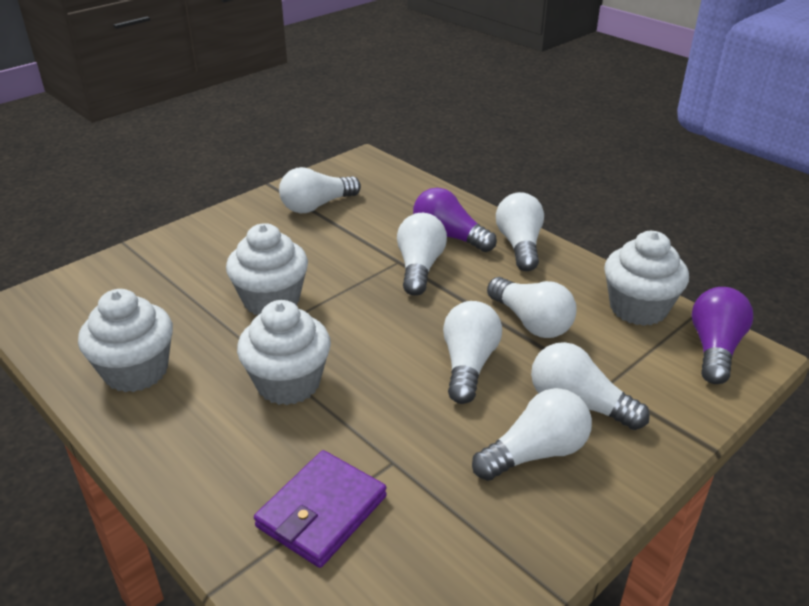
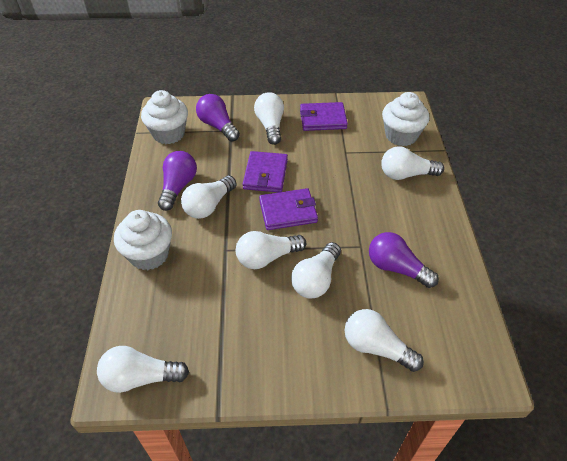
purple light bulb: 2 -> 3
purple wallet: 1 -> 3
white cupcake: 4 -> 3

